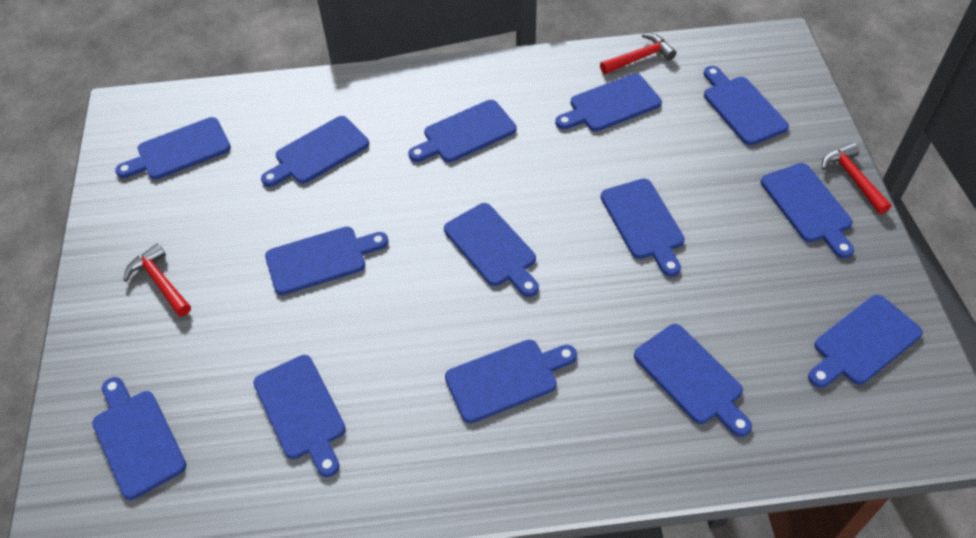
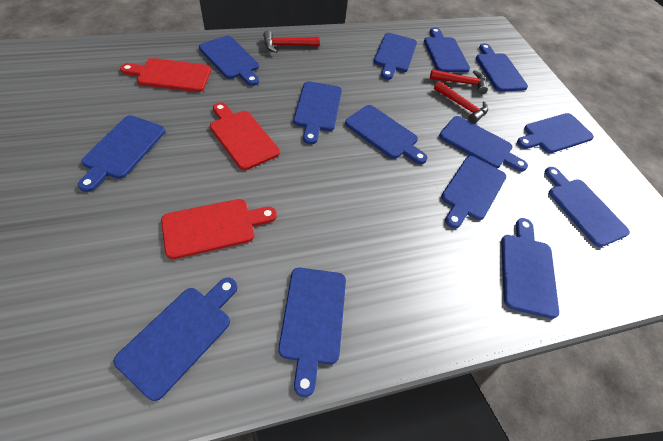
red cutting board: 0 -> 3

